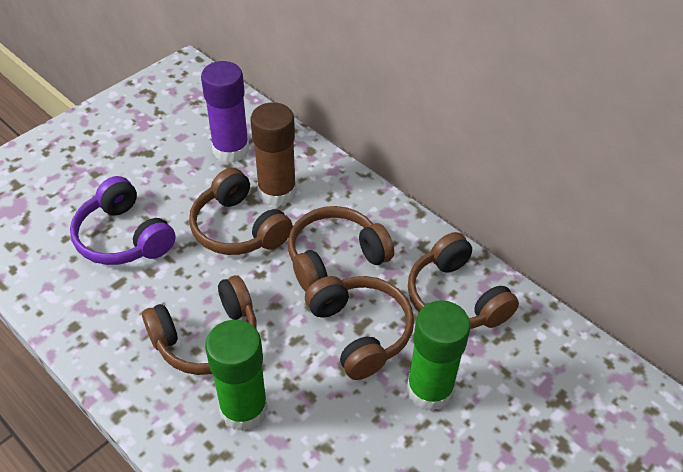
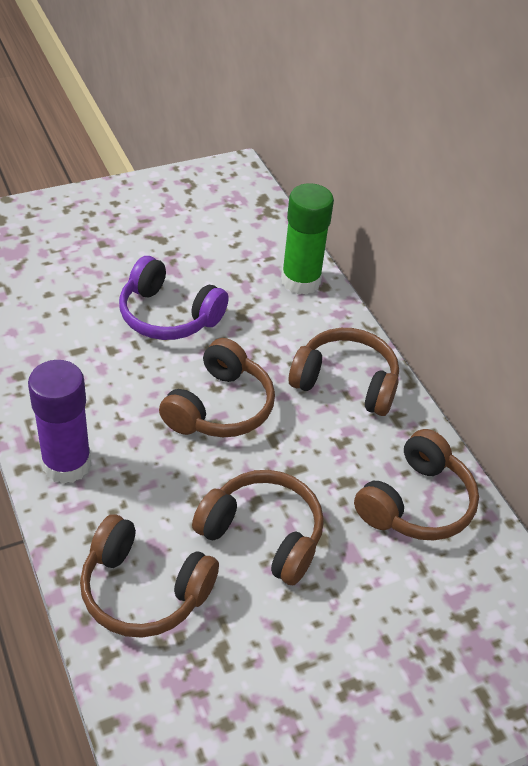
brown glue stick: 1 -> 0
green glue stick: 2 -> 1

